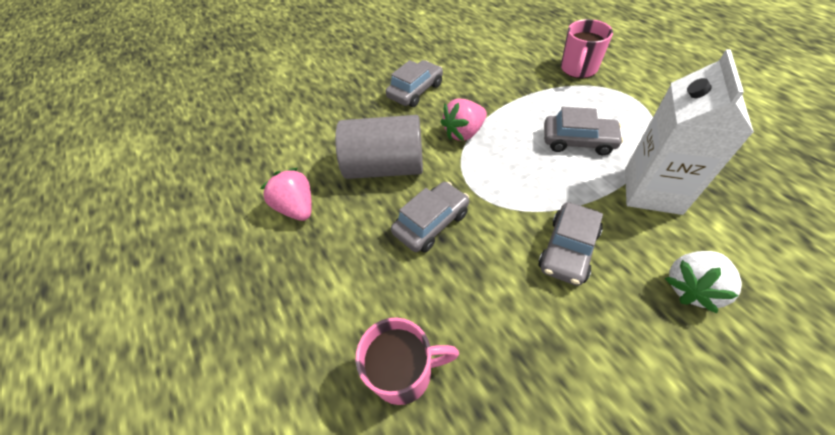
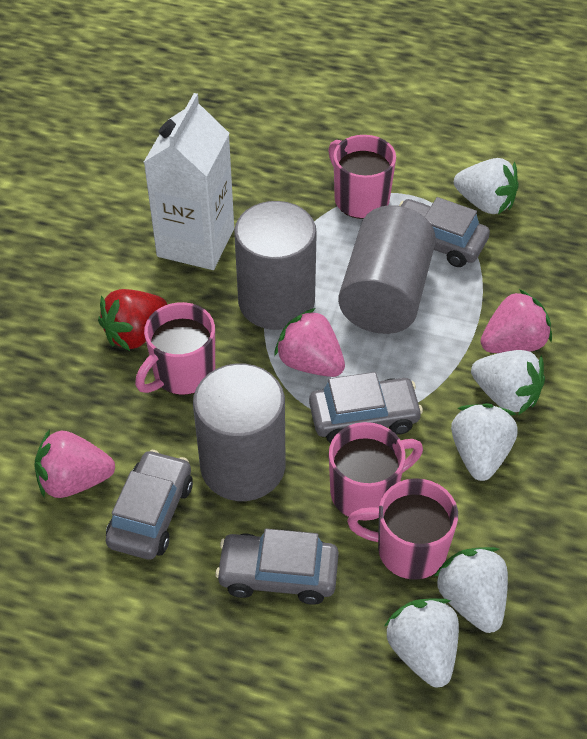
grey cylinder: 1 -> 3
pink mug: 2 -> 4
pink strawberry: 2 -> 3
red strawberry: 0 -> 1
white strawberry: 1 -> 5

